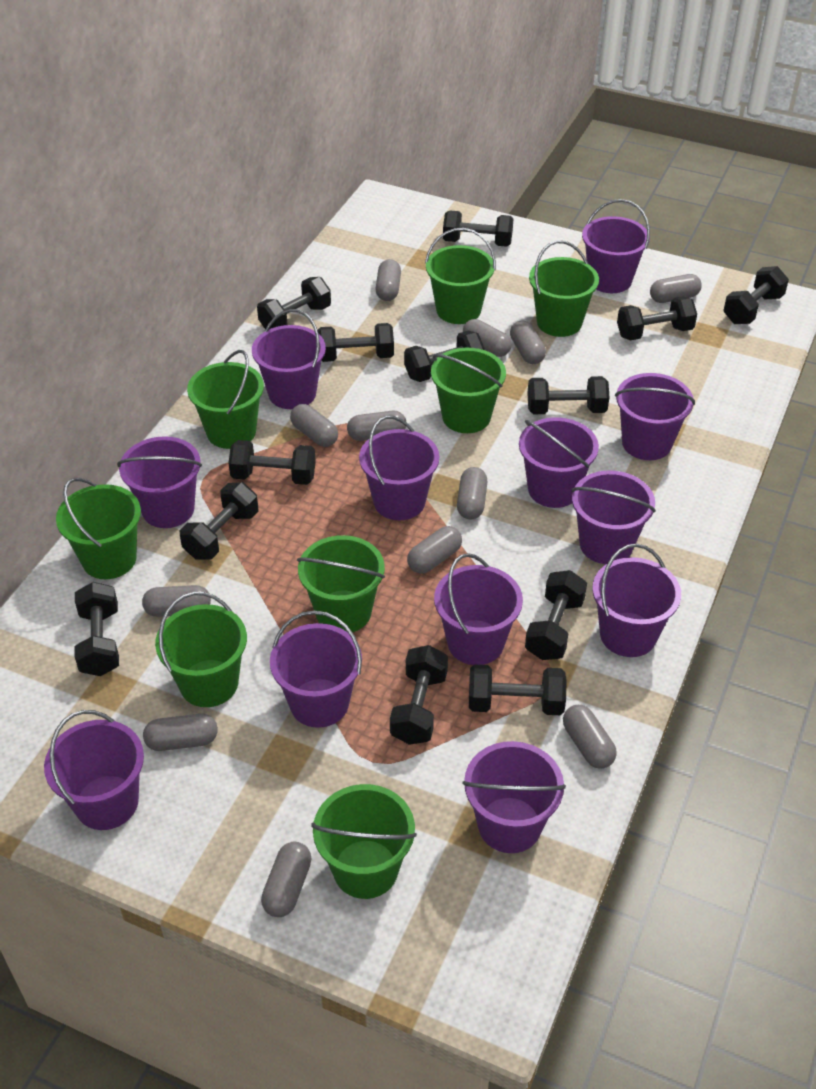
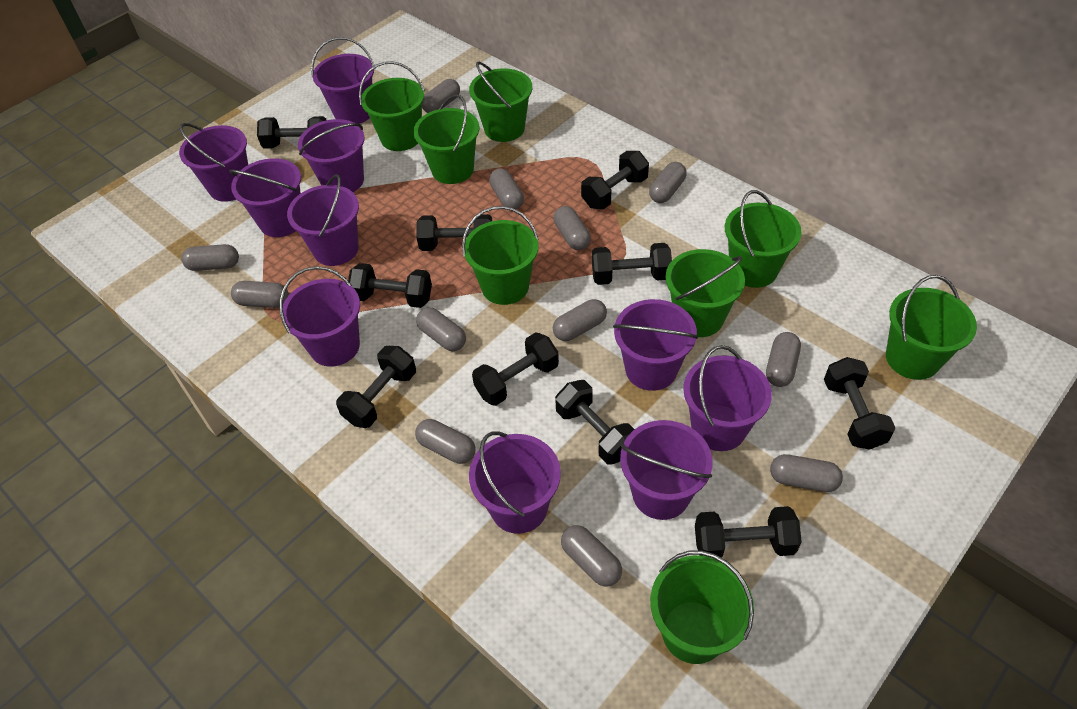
black dumbbell: 13 -> 10
purple bucket: 12 -> 10

